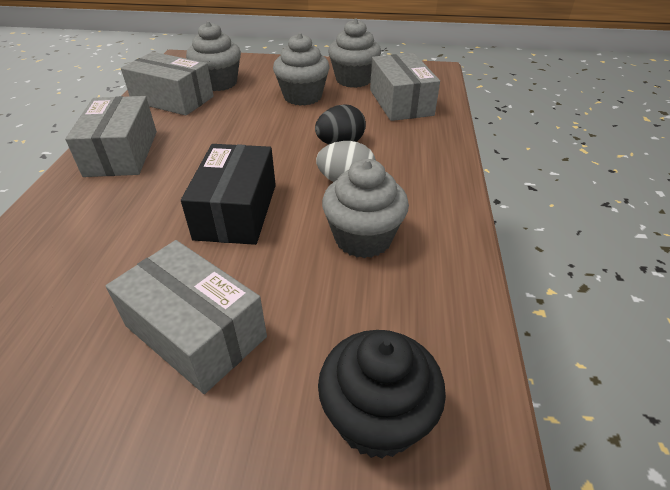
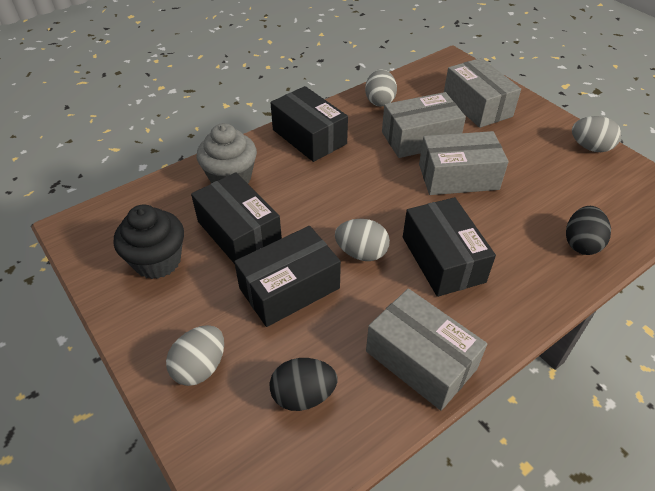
black box: 1 -> 4
black egg: 1 -> 2
grey cupcake: 4 -> 1
grey egg: 1 -> 4

